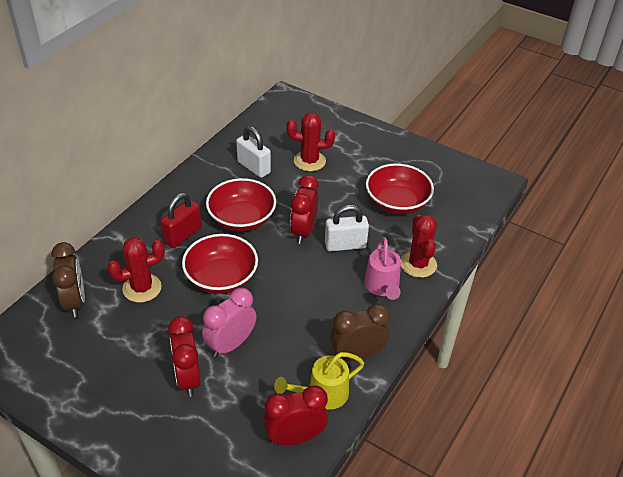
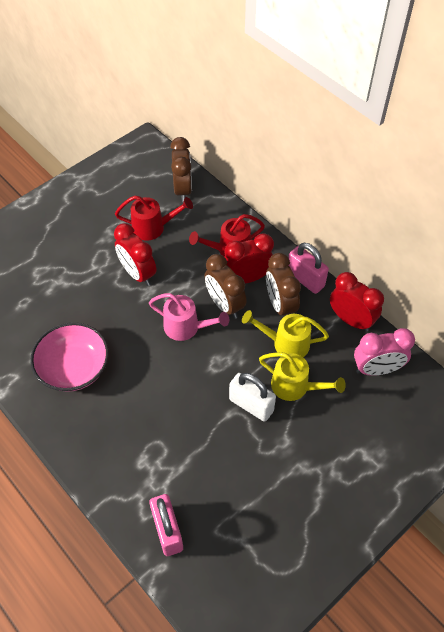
brown clock: 2 -> 3
pink bowl: 0 -> 1
pink padlock: 0 -> 2
red bowl: 3 -> 0
red cactus: 3 -> 0
red padlock: 1 -> 0
red watering can: 0 -> 2
white padlock: 2 -> 1
yellow watering can: 1 -> 2

